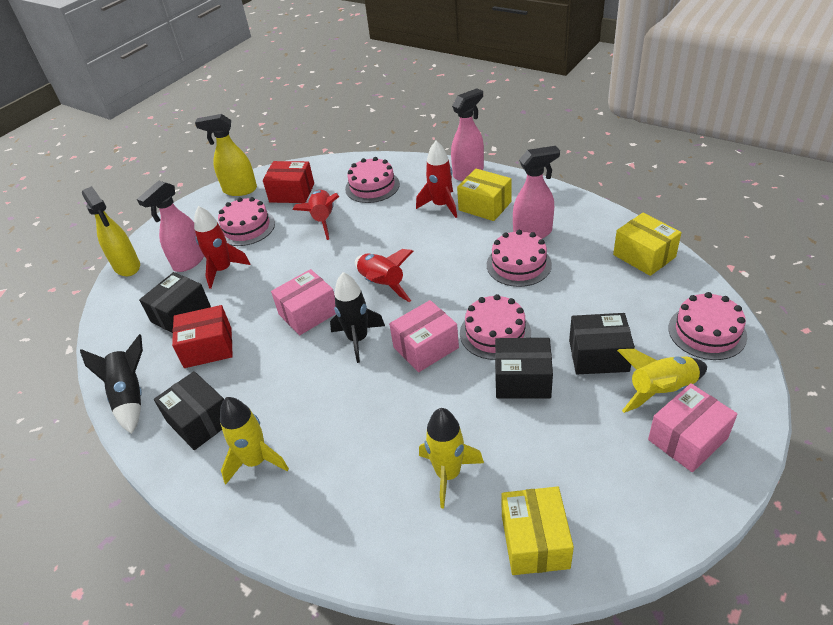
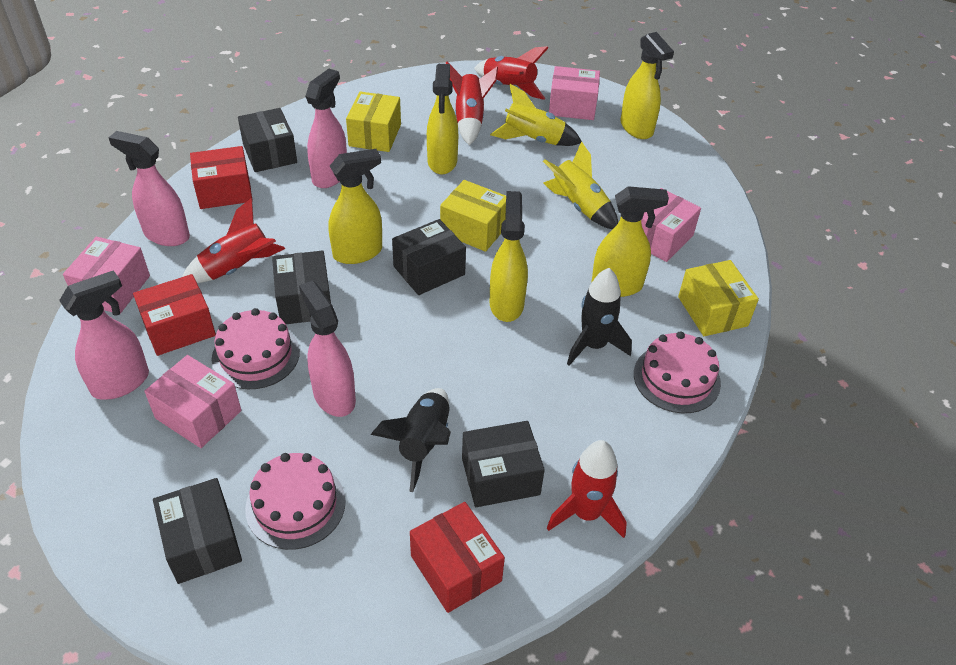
black box: 4 -> 5
pink box: 3 -> 4
pink cake: 5 -> 3
pink spray bottle: 3 -> 4
red box: 2 -> 3
yellow rocket: 3 -> 2
yellow spray bottle: 2 -> 5

